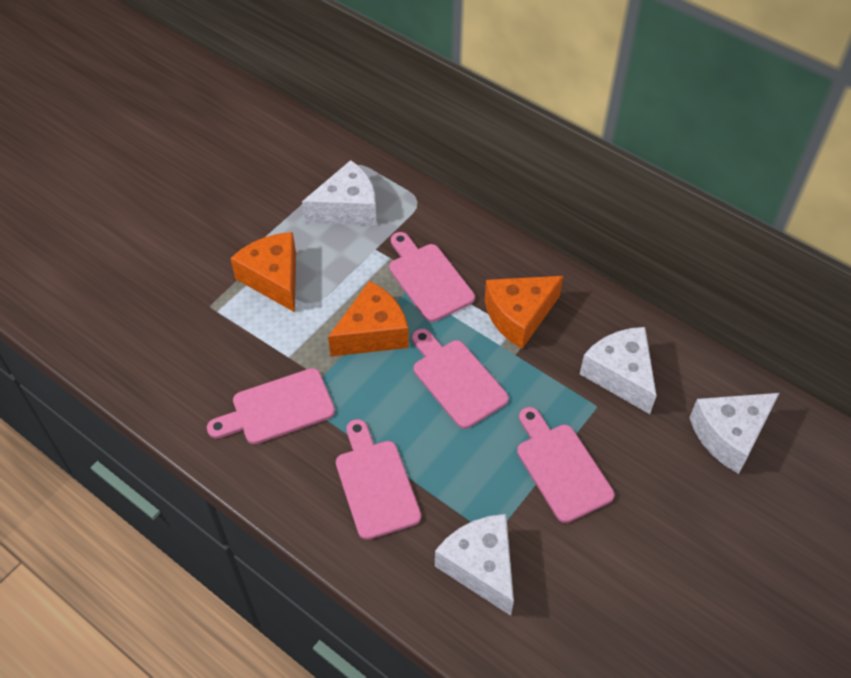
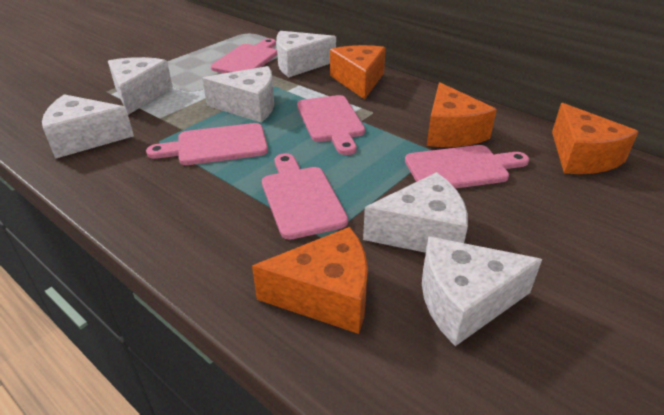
orange cheese: 3 -> 4
white cheese: 4 -> 6

